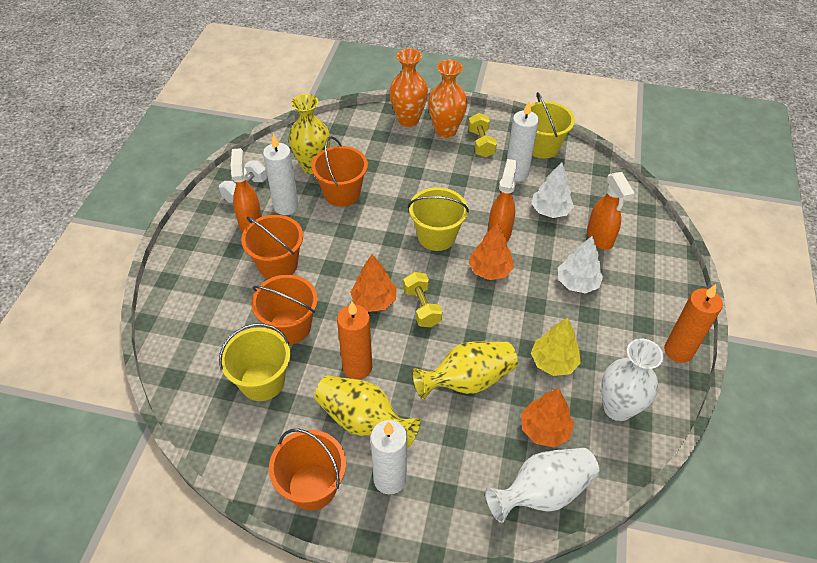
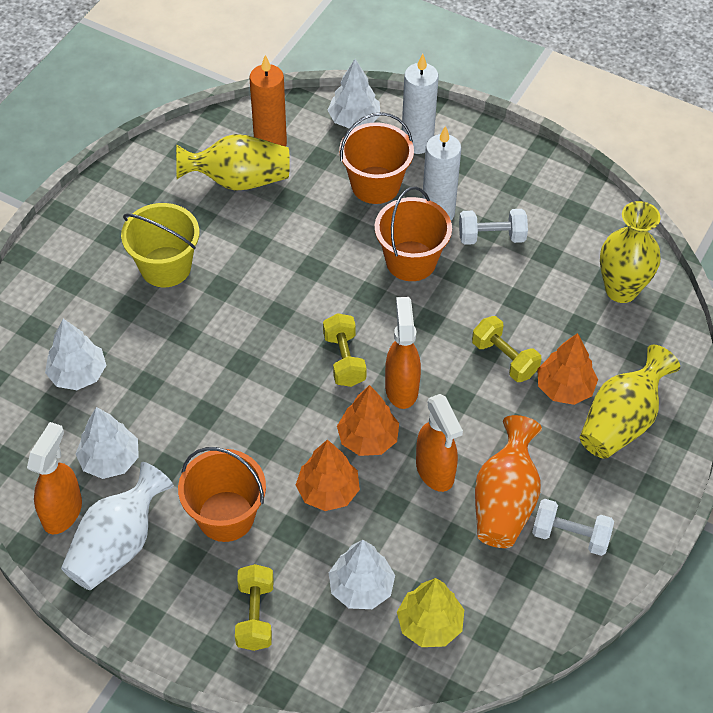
orange bucket: 4 -> 3
orange candle: 2 -> 1
orange vase: 2 -> 1
white candle: 3 -> 2
white dumbbell: 1 -> 2
white tree: 2 -> 4
white vase: 2 -> 1
yellow bucket: 3 -> 1
yellow dumbbell: 2 -> 3

